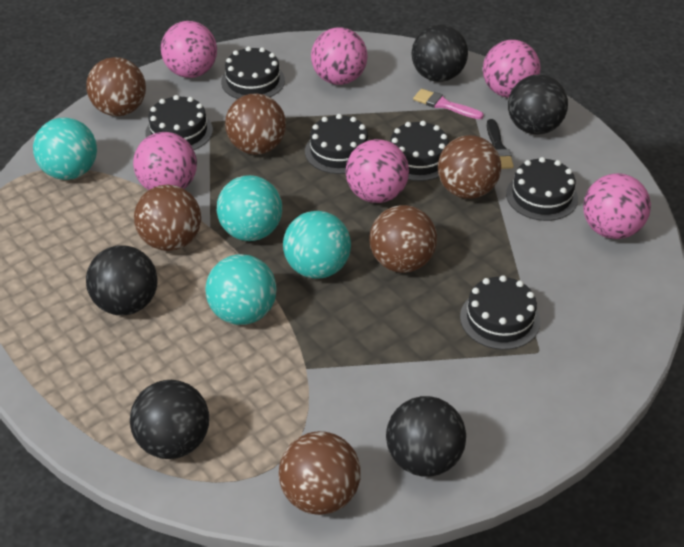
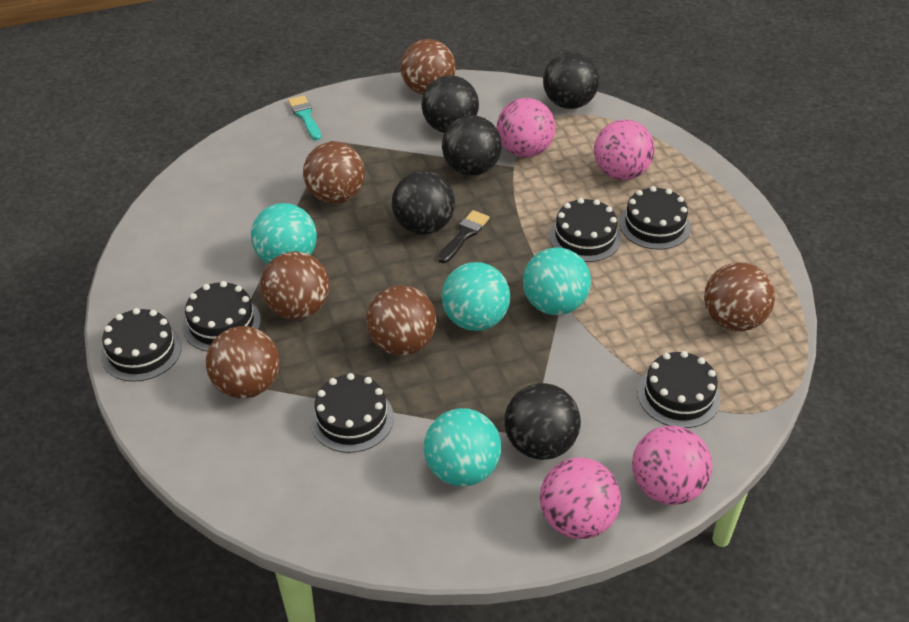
pink ball: 6 -> 4
pink brush: 1 -> 0
turquoise brush: 0 -> 1

